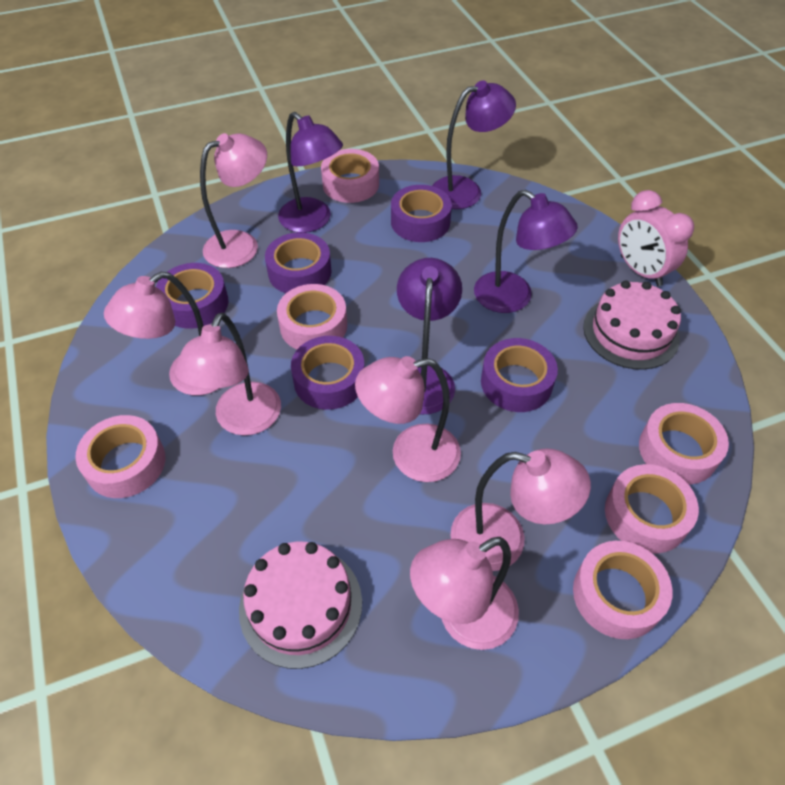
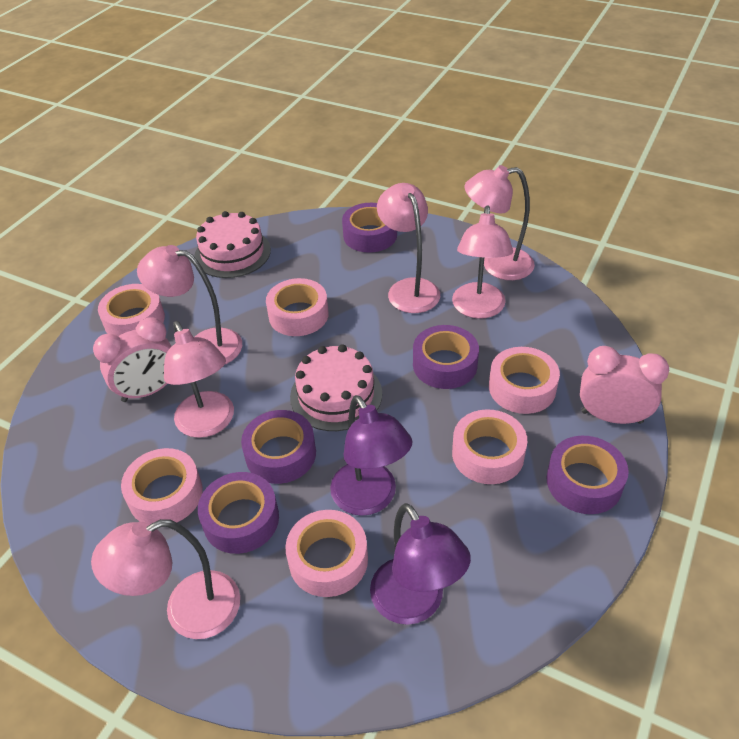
pink clock: 1 -> 2
purple lamp: 4 -> 2

